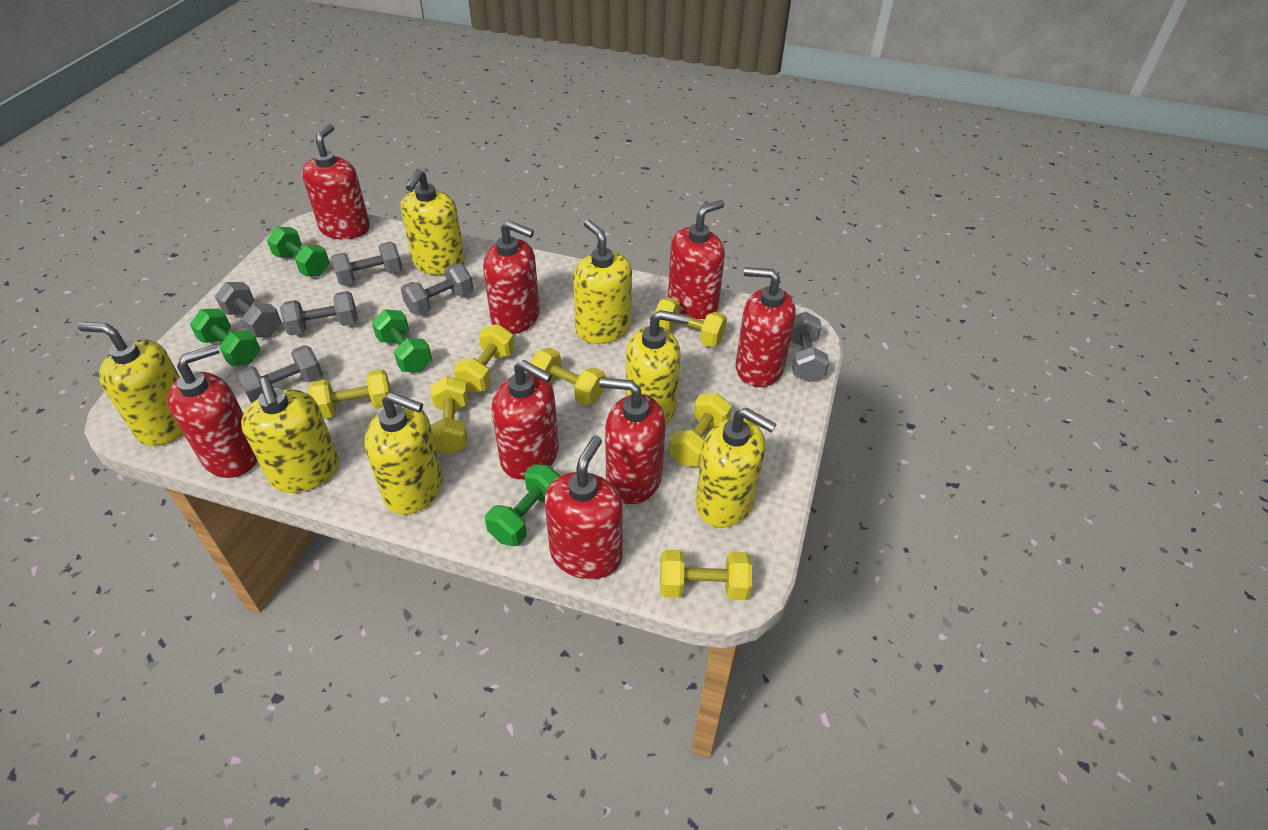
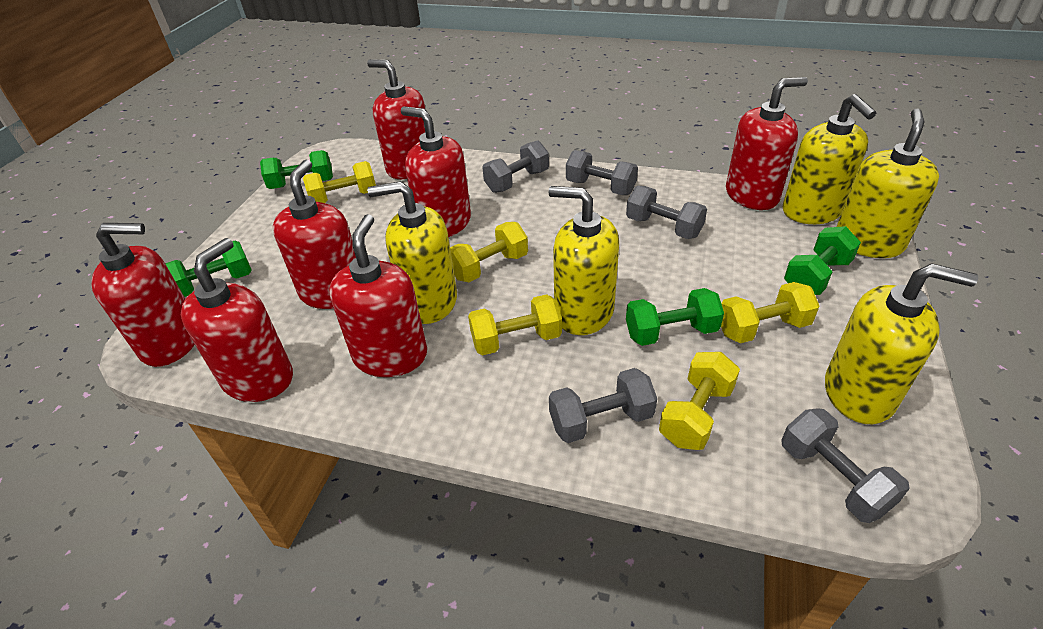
grey dumbbell: 6 -> 5
red soap dispenser: 8 -> 7
yellow dumbbell: 7 -> 5
yellow soap dispenser: 7 -> 5

